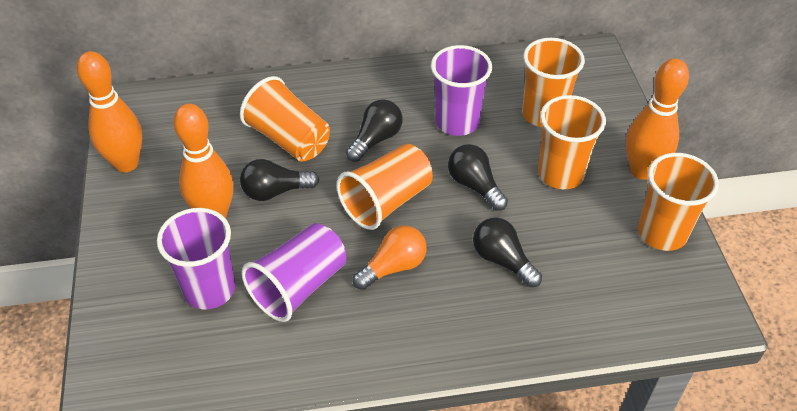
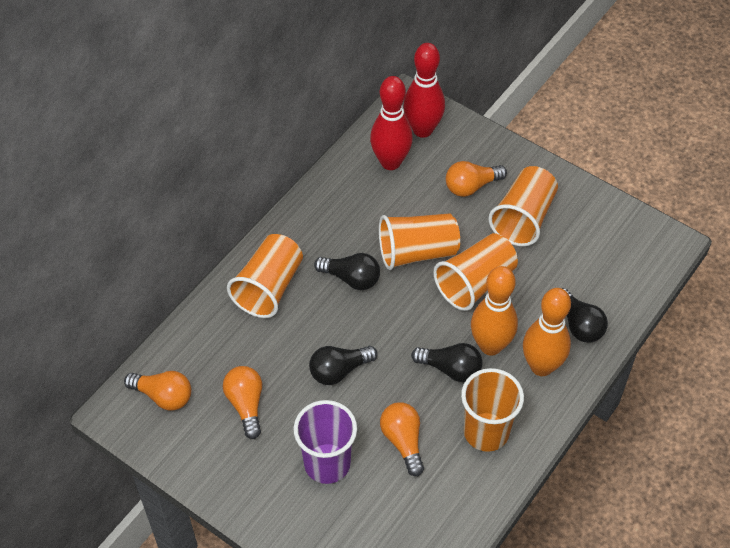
orange bowling pin: 3 -> 2
orange light bulb: 1 -> 4
purple cup: 3 -> 1
red bowling pin: 0 -> 2

